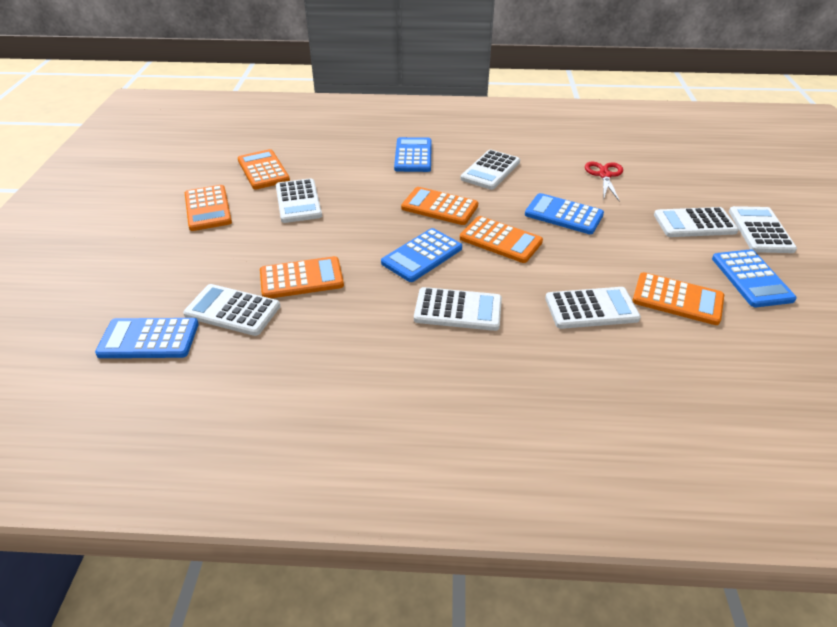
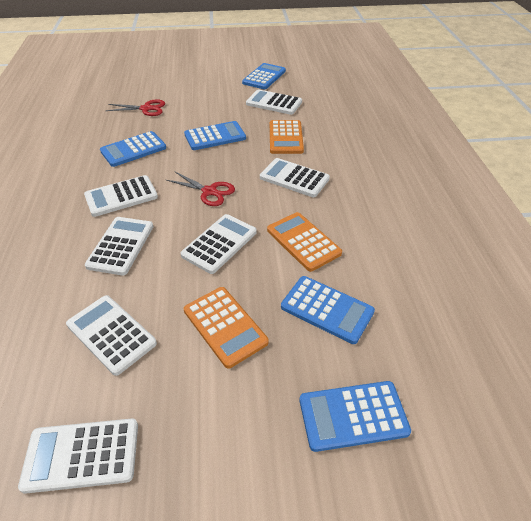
orange calculator: 6 -> 3
red scissors: 1 -> 2

